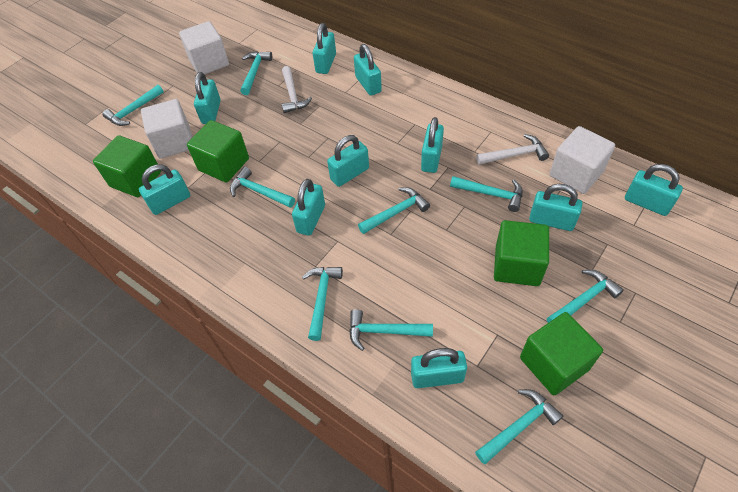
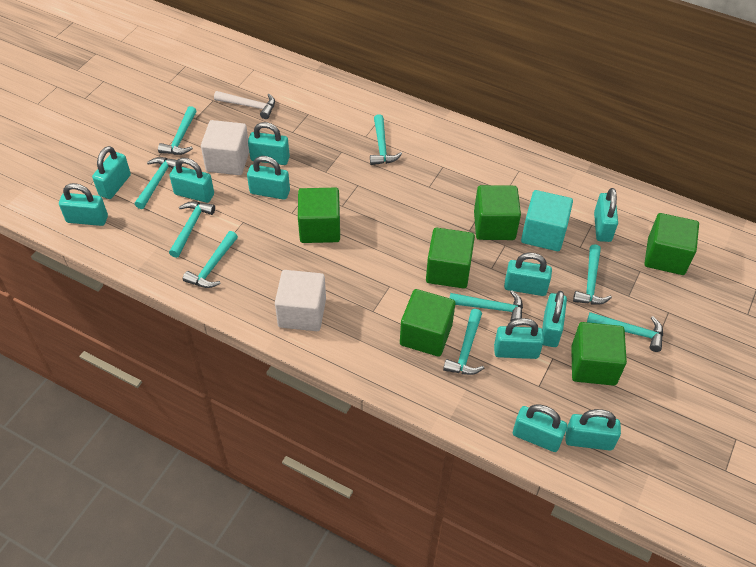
green cube: 4 -> 6
turquoise cube: 0 -> 1
turquoise padlock: 10 -> 11
white cube: 3 -> 2
white hammer: 2 -> 1

